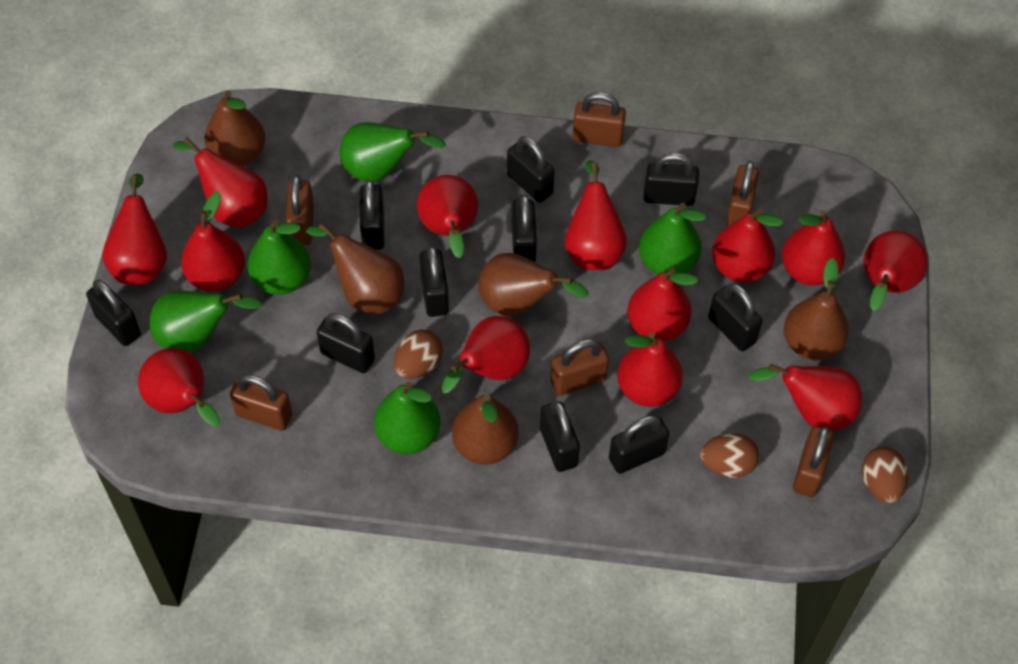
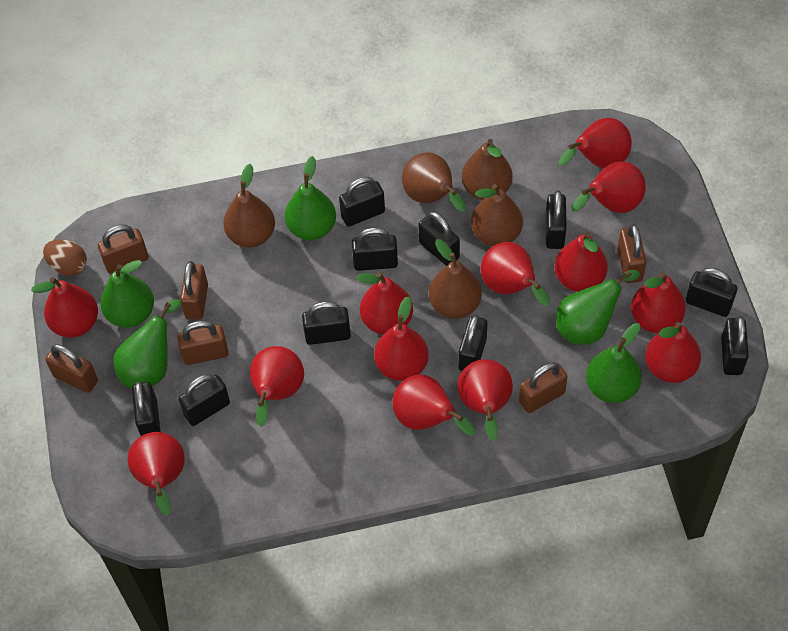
brown egg: 3 -> 1

